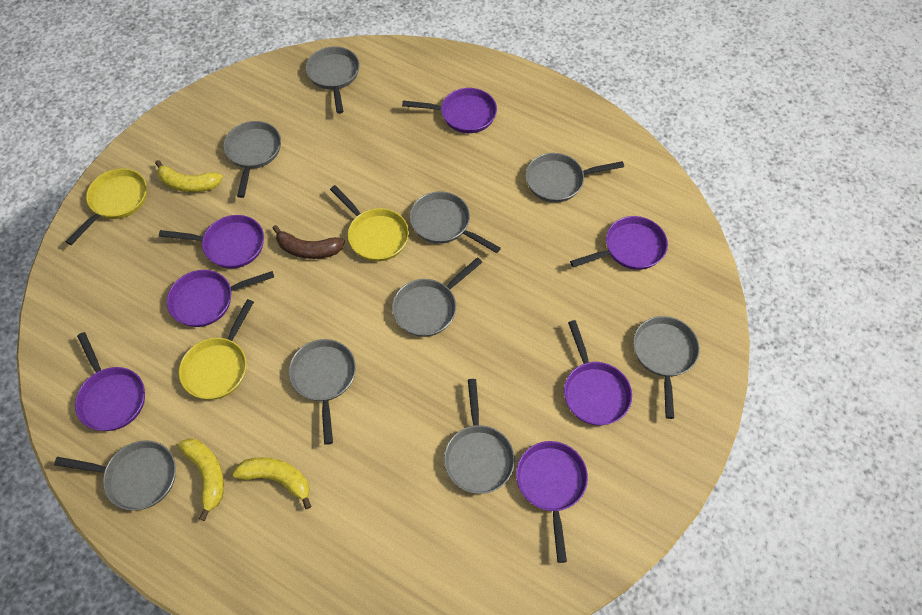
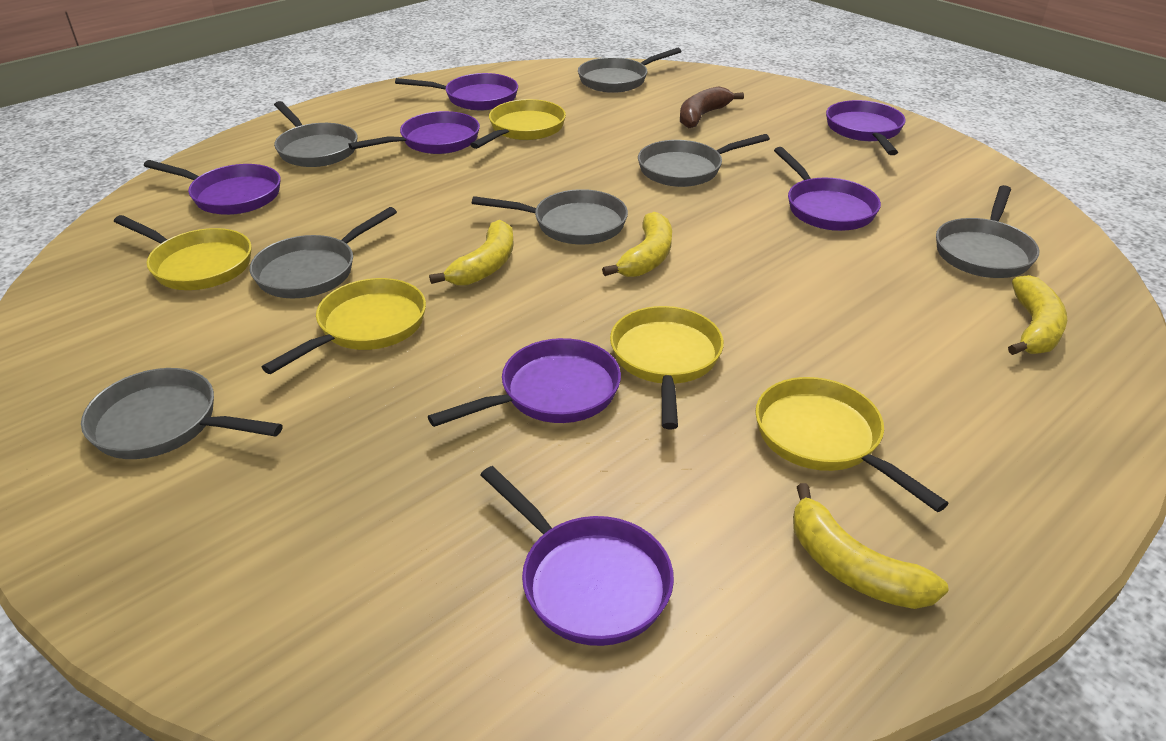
grey pan: 9 -> 7
yellow banana: 3 -> 4
yellow pan: 3 -> 5

